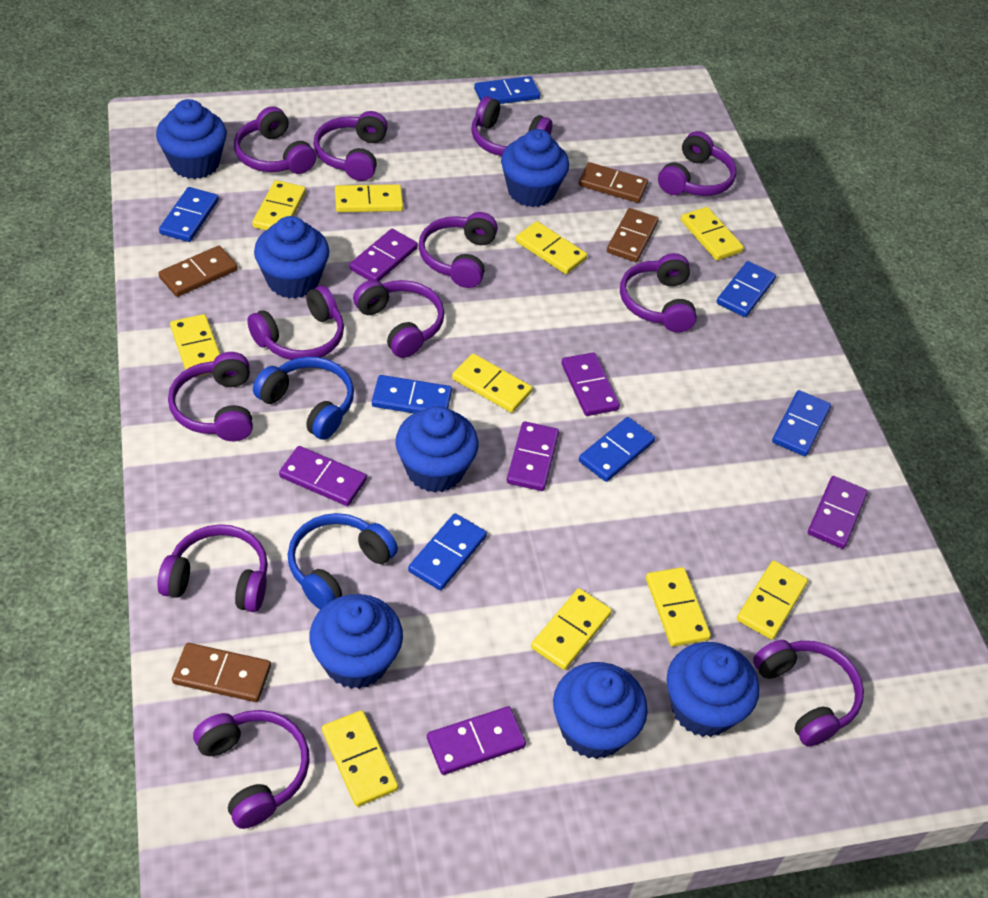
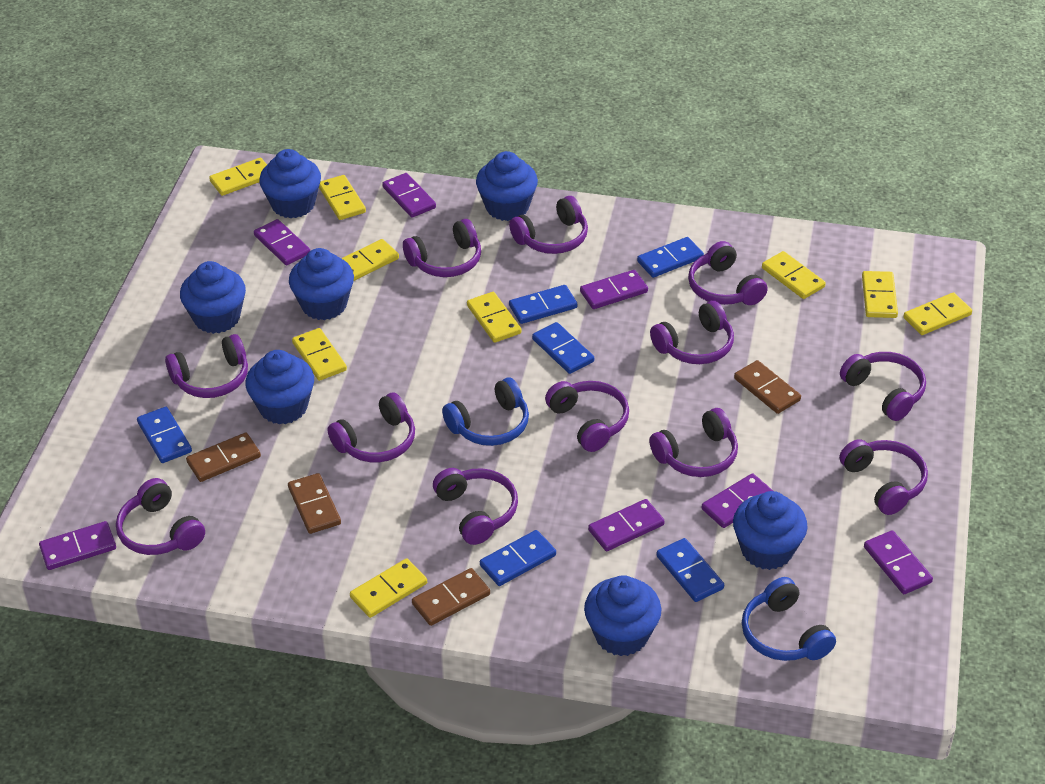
blue domino: 7 -> 6
purple domino: 6 -> 7
yellow domino: 10 -> 9

